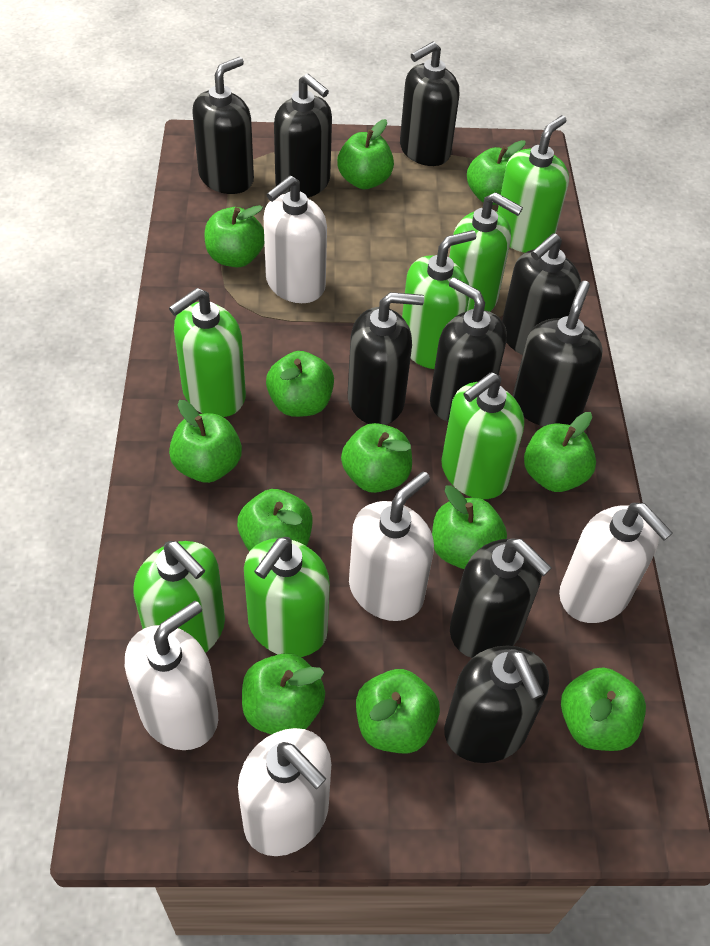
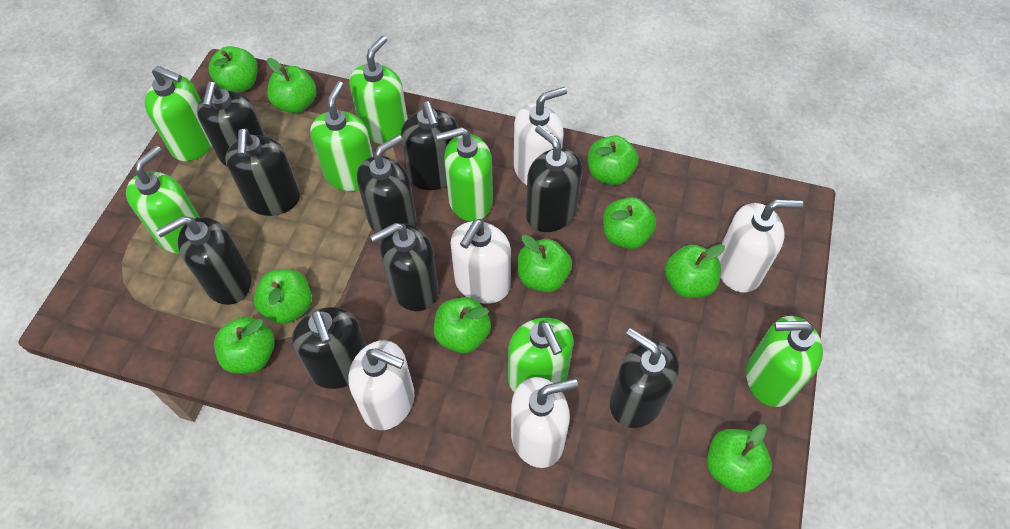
green apple: 12 -> 10

